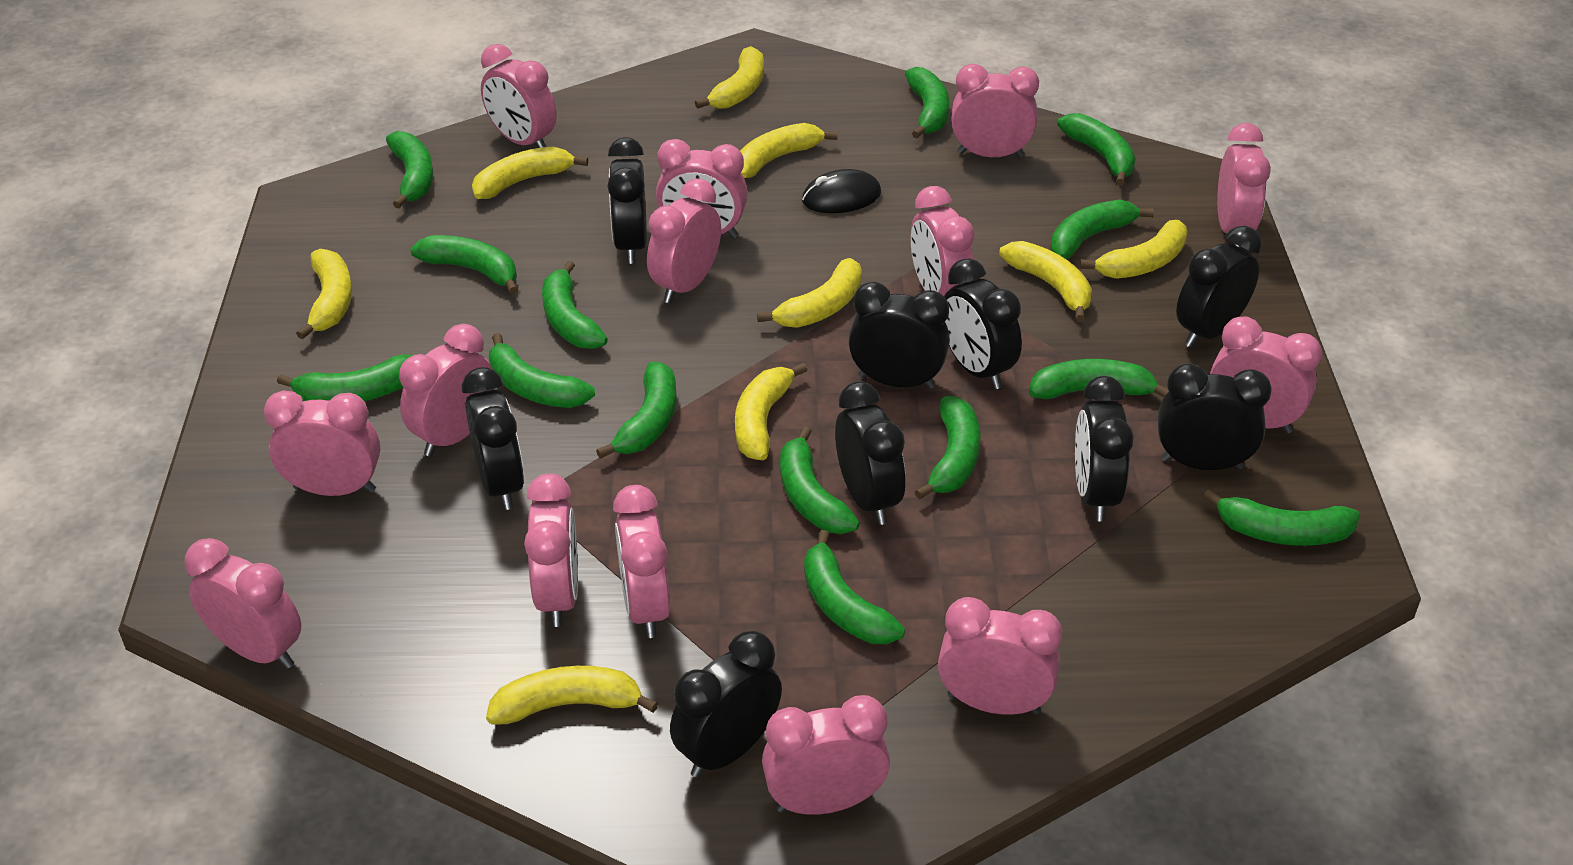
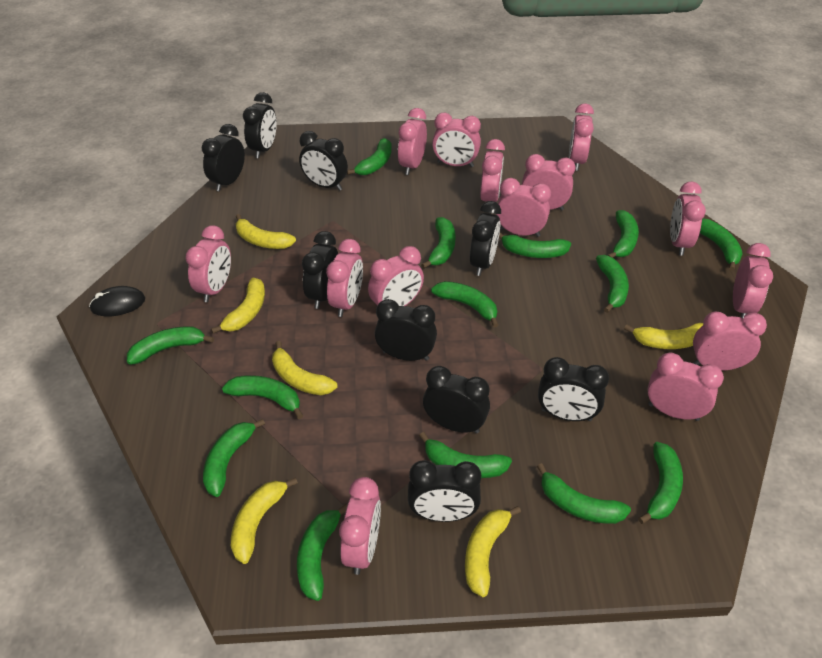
yellow banana: 9 -> 6

